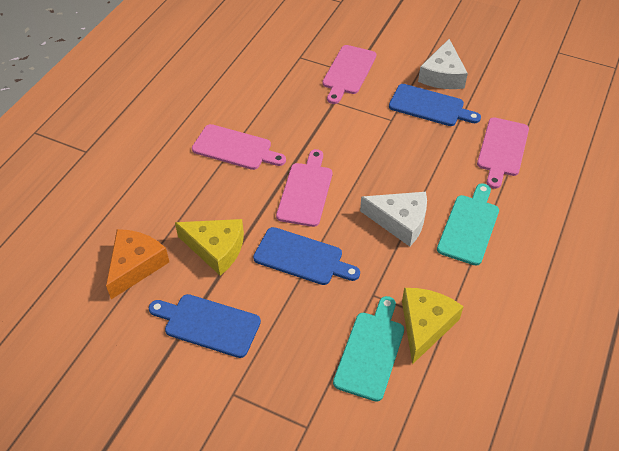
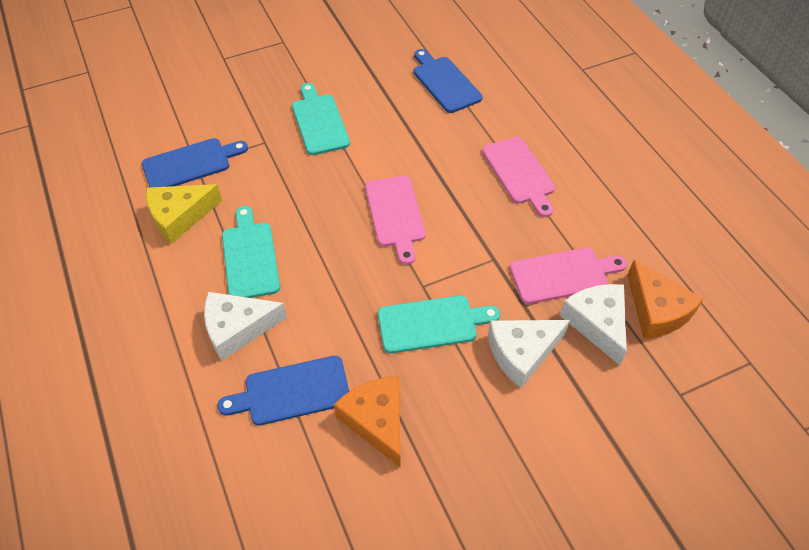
orange cheese: 1 -> 2
pink cutting board: 4 -> 3
turquoise cutting board: 2 -> 3
white cheese: 2 -> 3
yellow cheese: 2 -> 1

